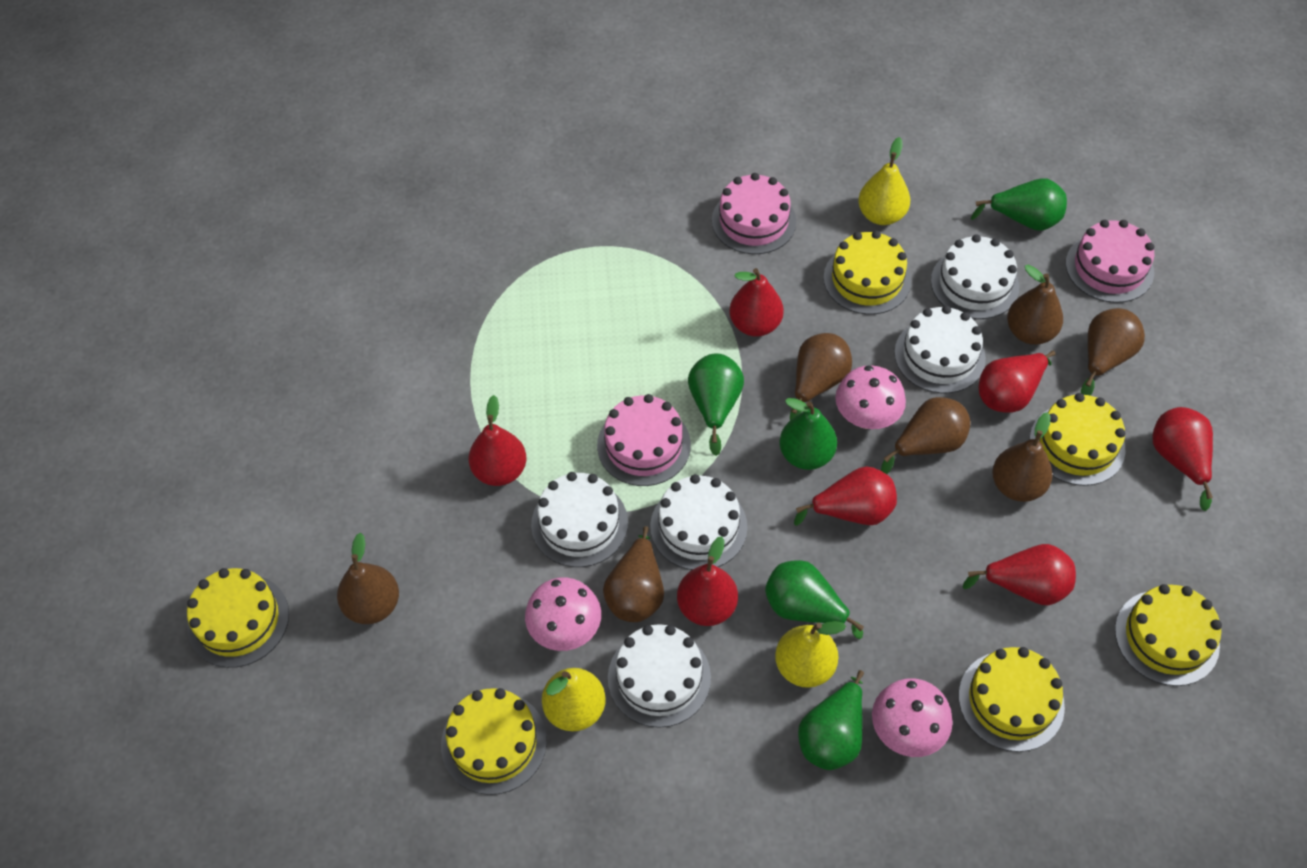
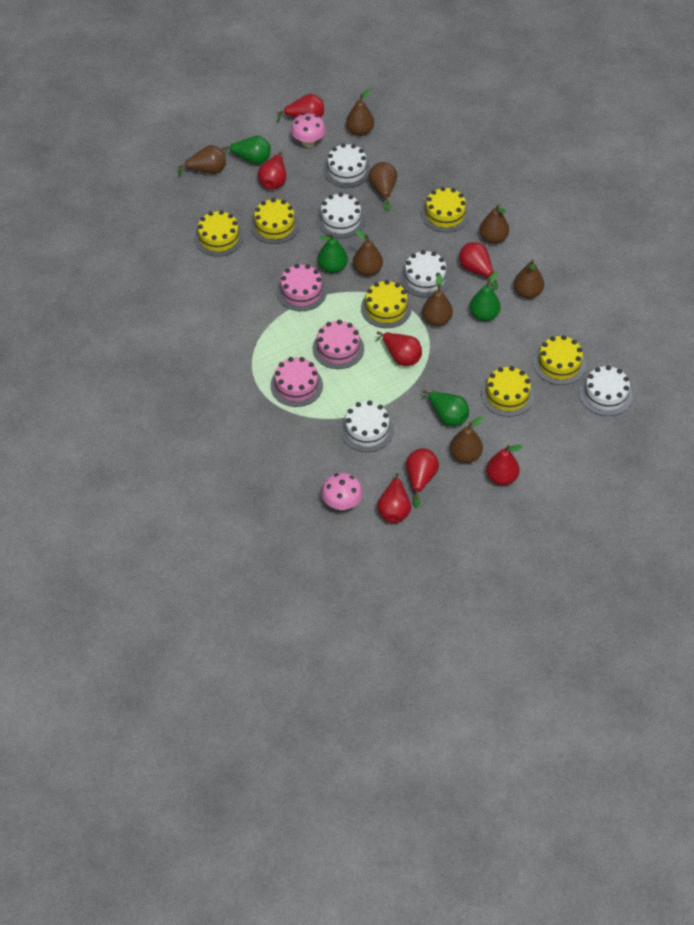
brown pear: 7 -> 8
green pear: 5 -> 4
pink mushroom: 3 -> 2
yellow pear: 3 -> 0

